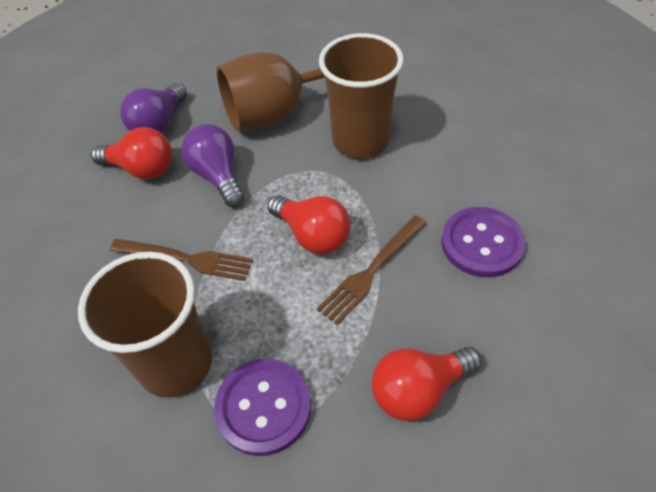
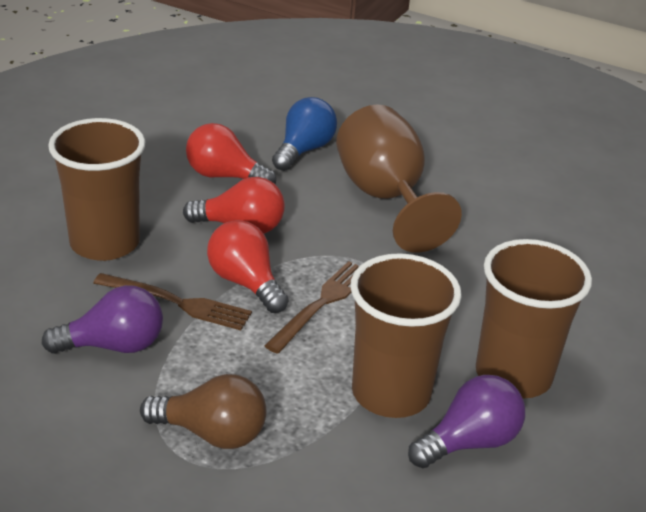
blue light bulb: 0 -> 1
brown cup: 2 -> 3
brown light bulb: 0 -> 1
purple button: 2 -> 0

